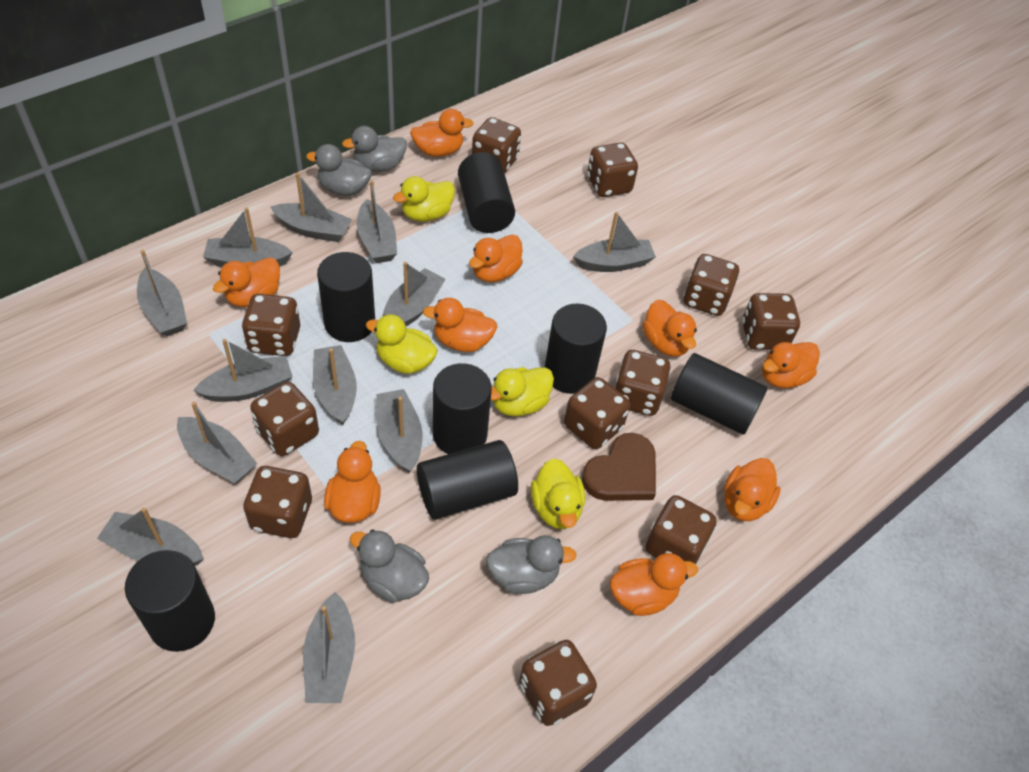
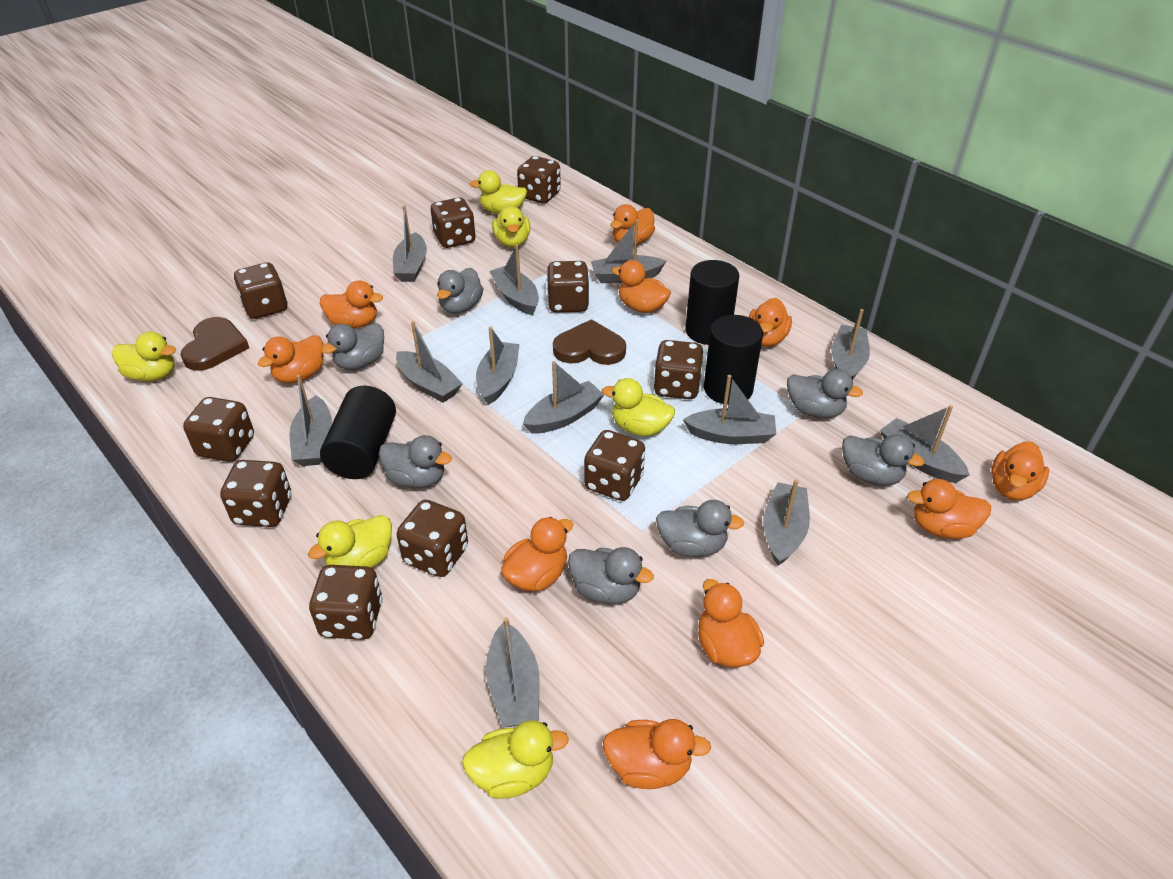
black cylinder: 7 -> 3
brown dice: 11 -> 10
brown heart: 1 -> 2
grey duck: 4 -> 7
orange duck: 9 -> 10
yellow duck: 4 -> 6

